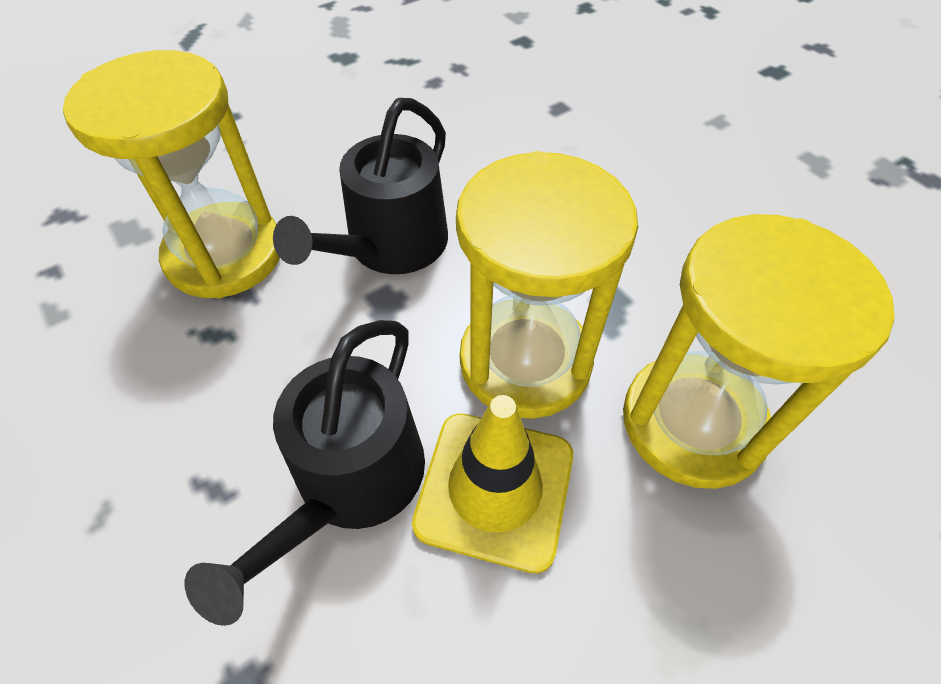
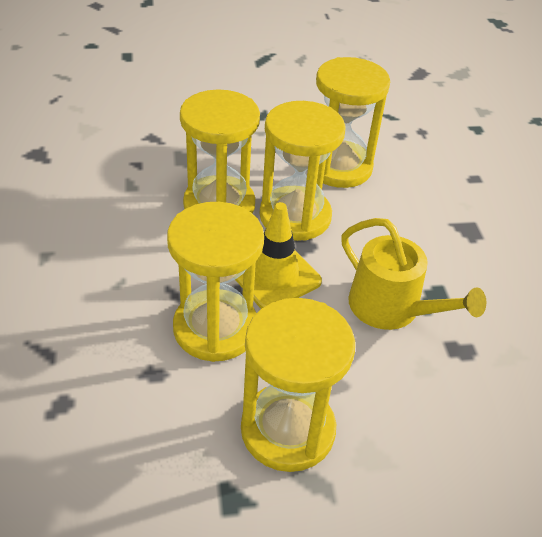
black watering can: 2 -> 0
yellow hourglass: 3 -> 5
yellow watering can: 0 -> 1

